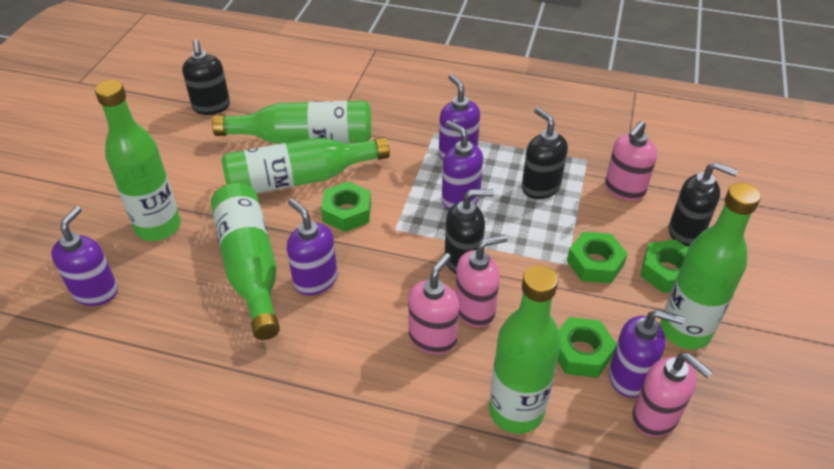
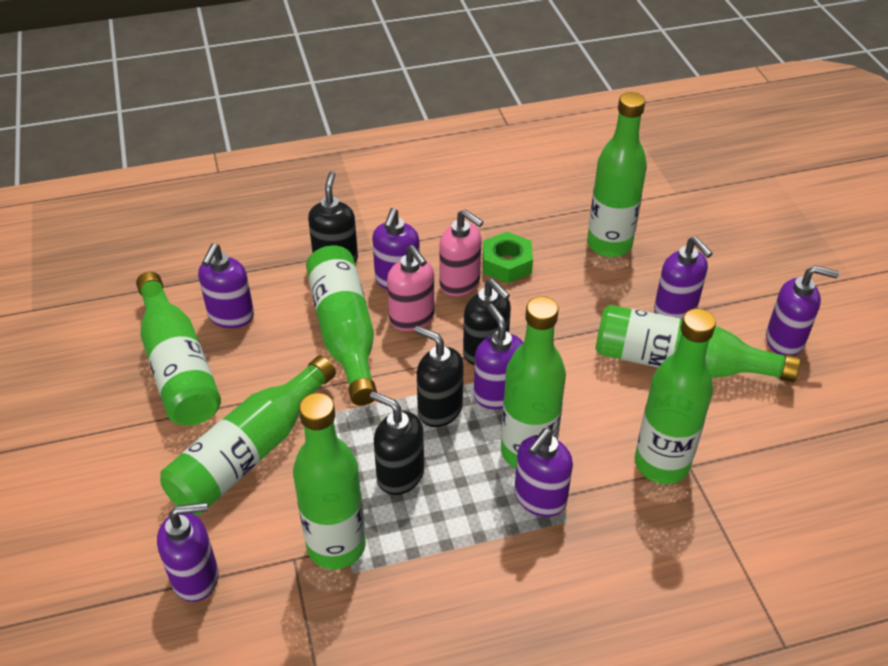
green bottle: 6 -> 8
green nut: 4 -> 1
pink soap dispenser: 4 -> 2
purple soap dispenser: 5 -> 7

